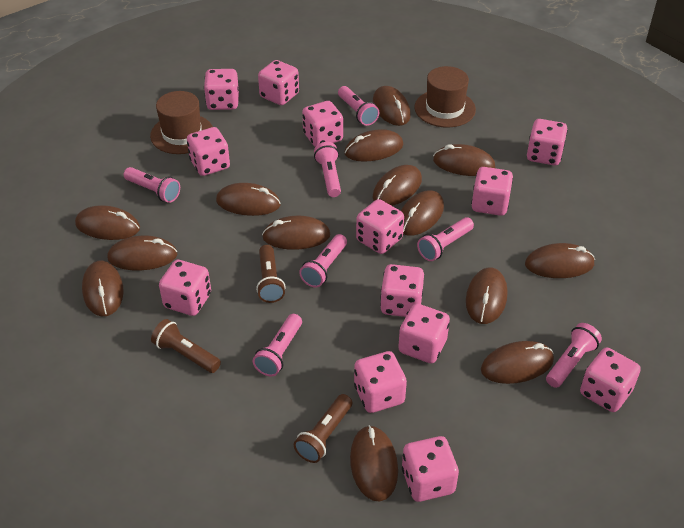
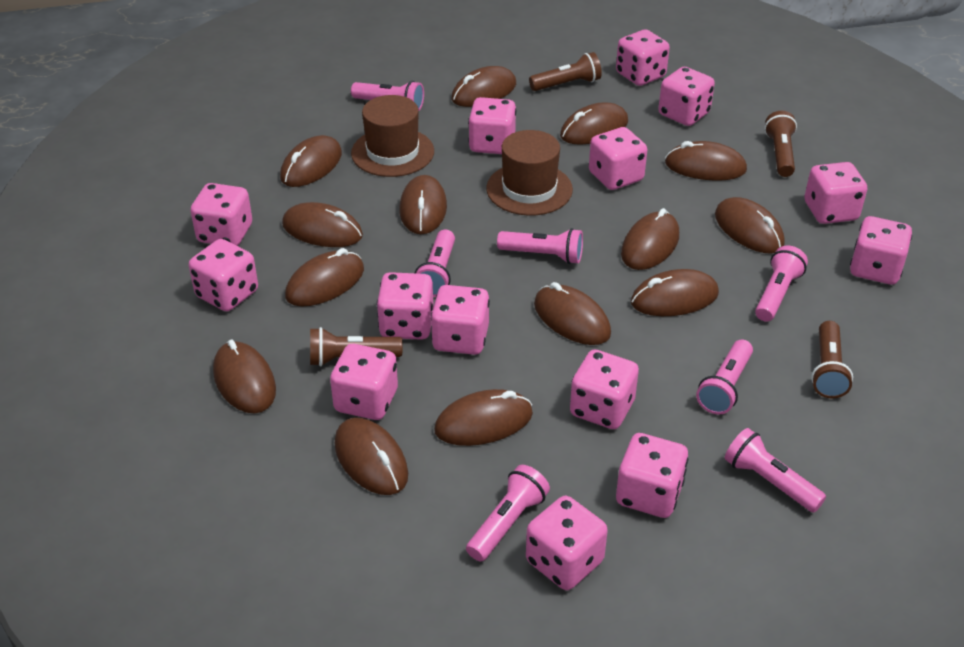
brown flashlight: 3 -> 4
pink dice: 13 -> 14

